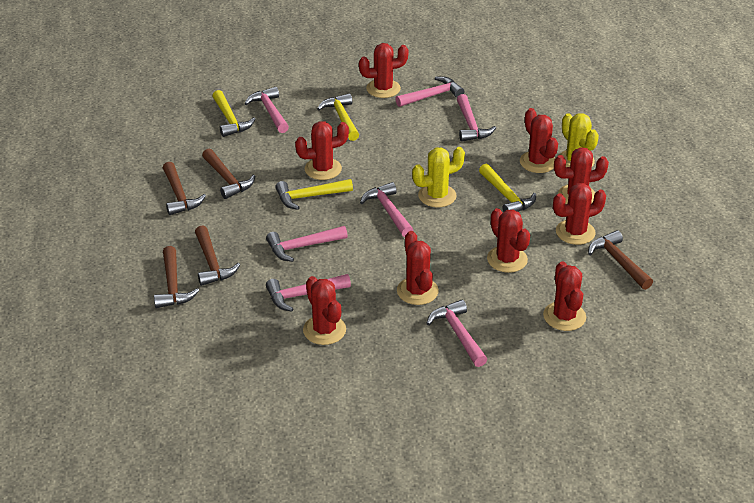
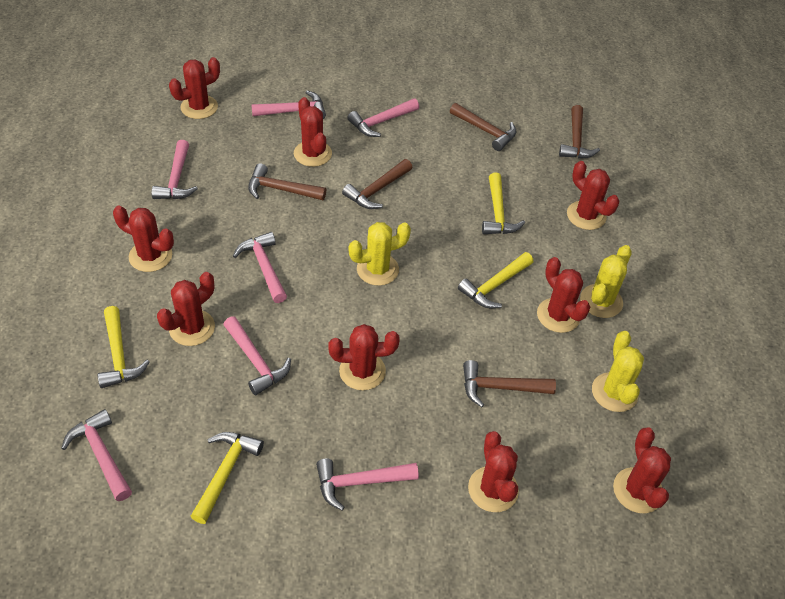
yellow cactus: 2 -> 3

